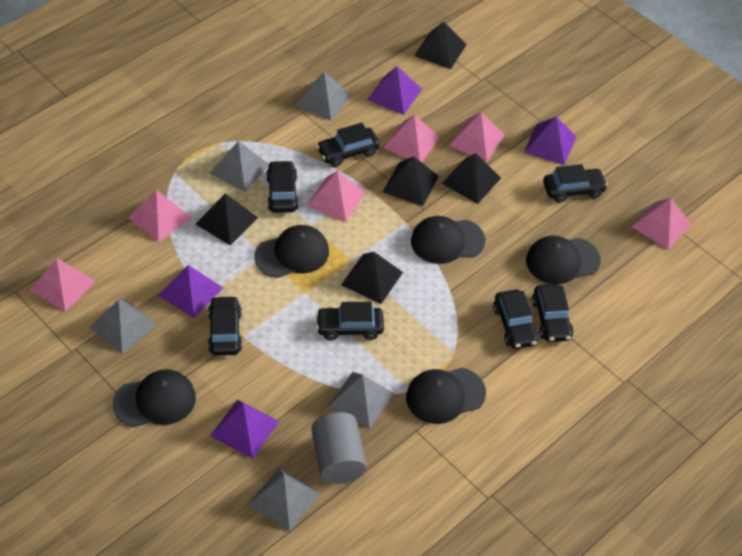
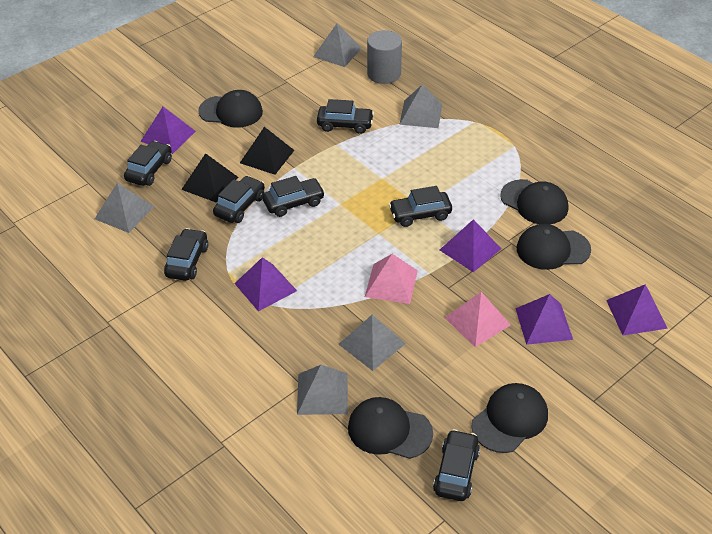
black pyramid: 5 -> 2
pink pyramid: 6 -> 2
purple pyramid: 4 -> 5

